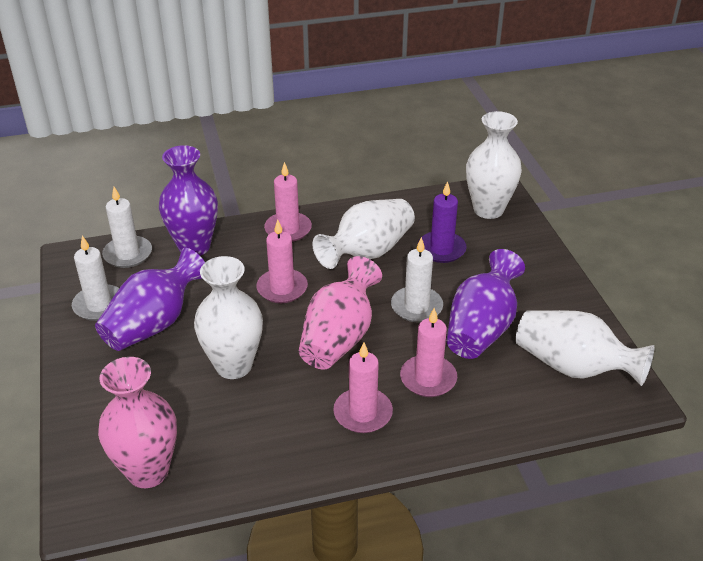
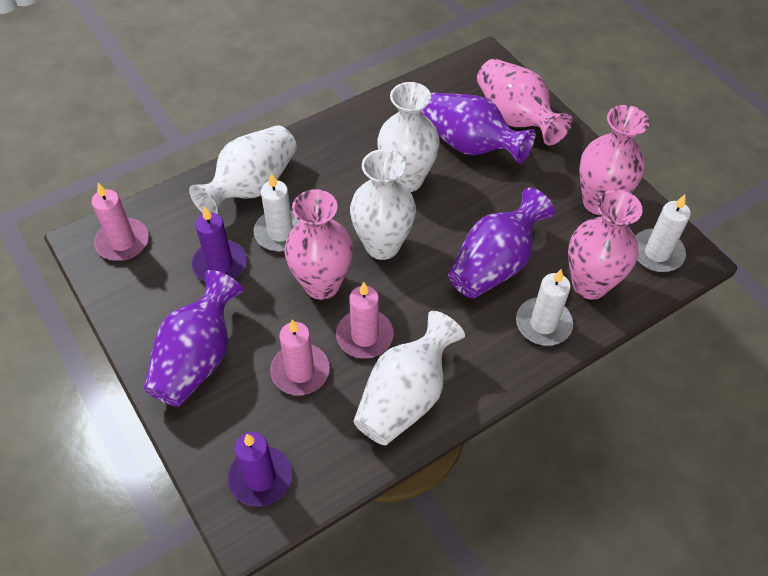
pink candle: 4 -> 3
pink vase: 2 -> 4
purple candle: 1 -> 2

